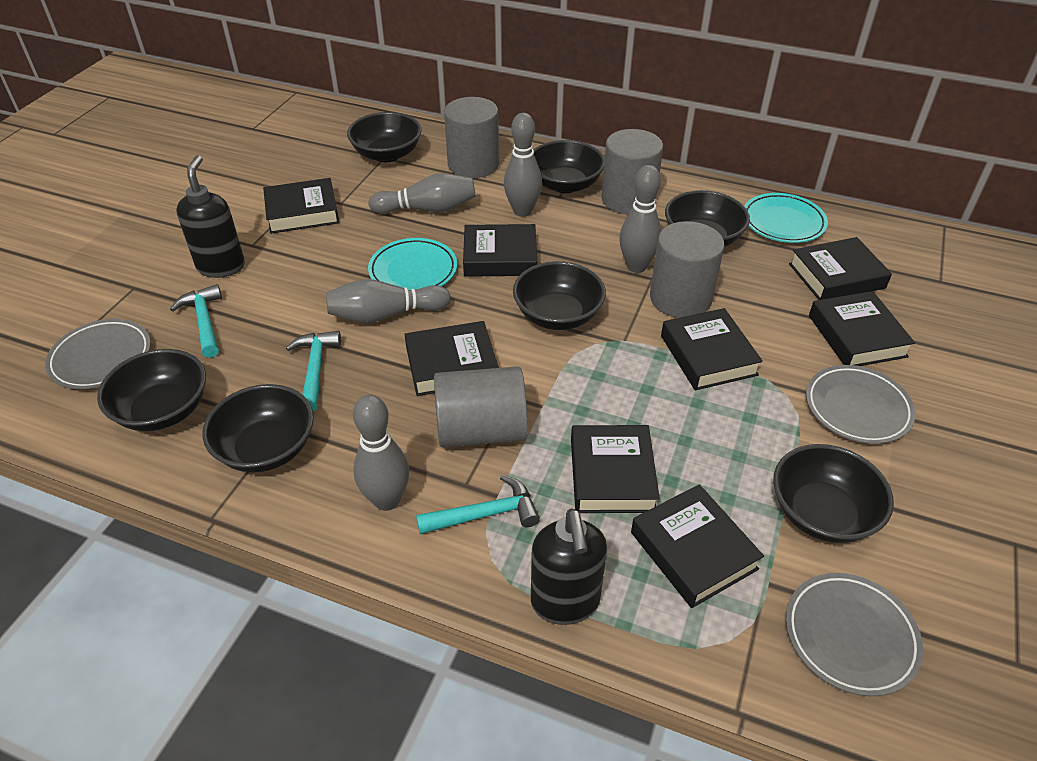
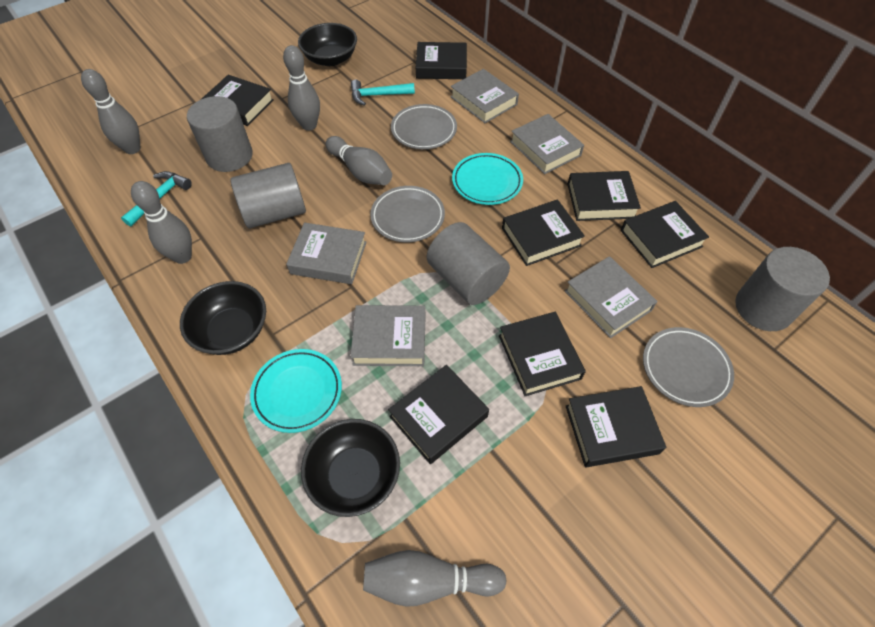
black bowl: 7 -> 3
black soap dispenser: 2 -> 0
grey book: 0 -> 5
turquoise hammer: 3 -> 2

